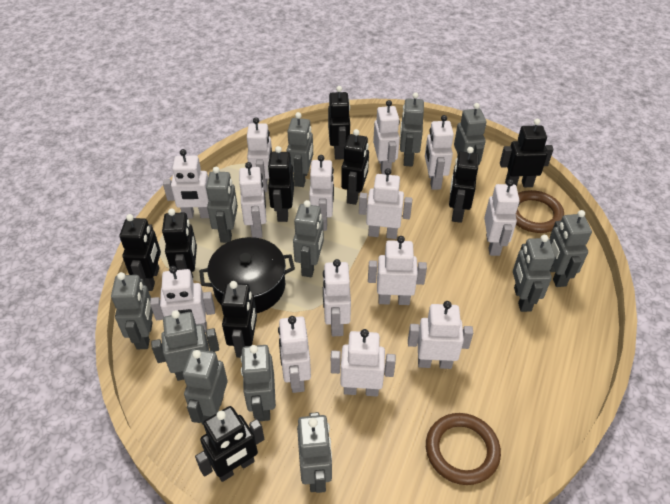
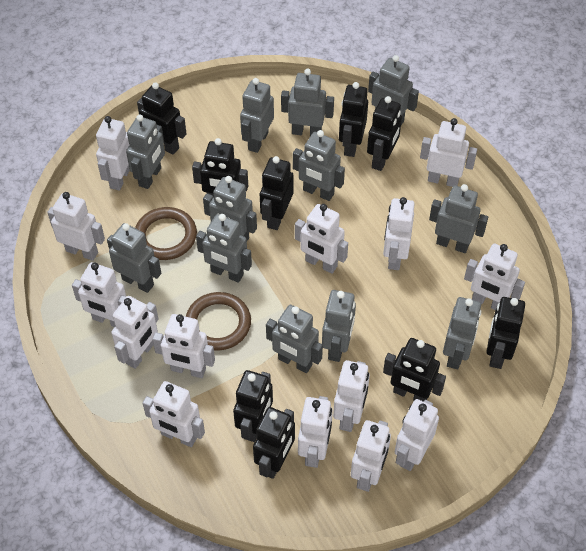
black pot: 1 -> 0

